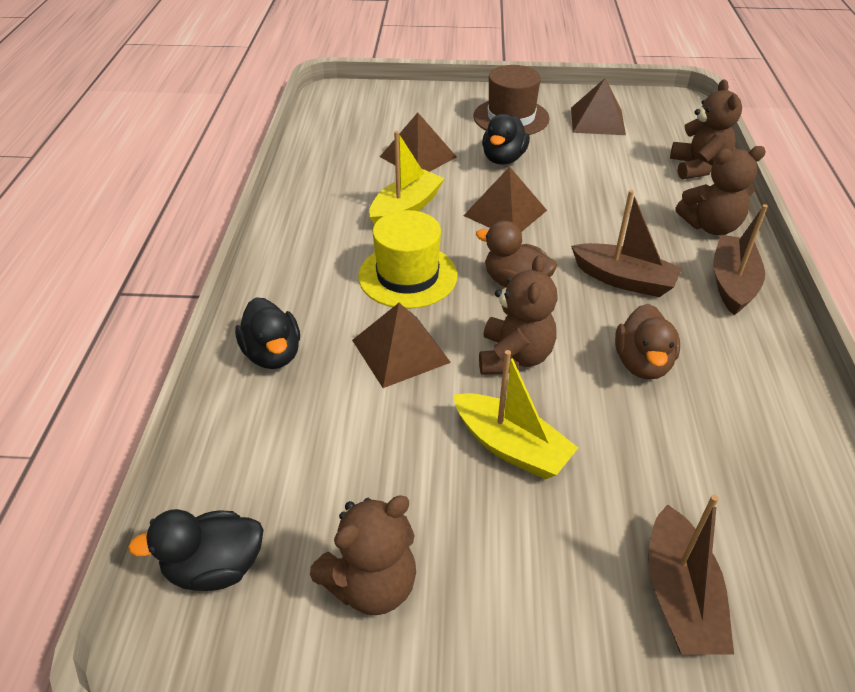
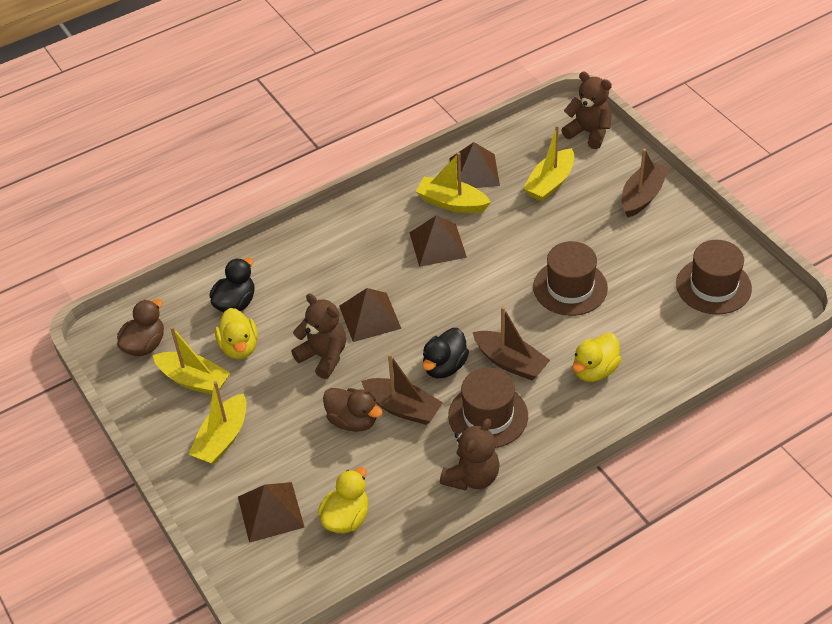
black duck: 3 -> 2
brown hat: 1 -> 3
brown teddy bear: 4 -> 3
yellow boat: 2 -> 4
yellow duck: 0 -> 3
yellow hat: 1 -> 0

